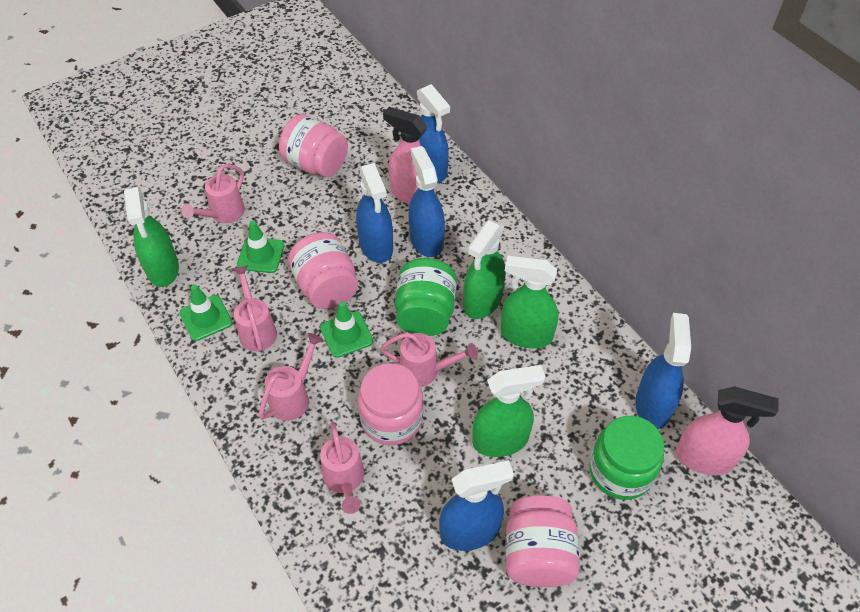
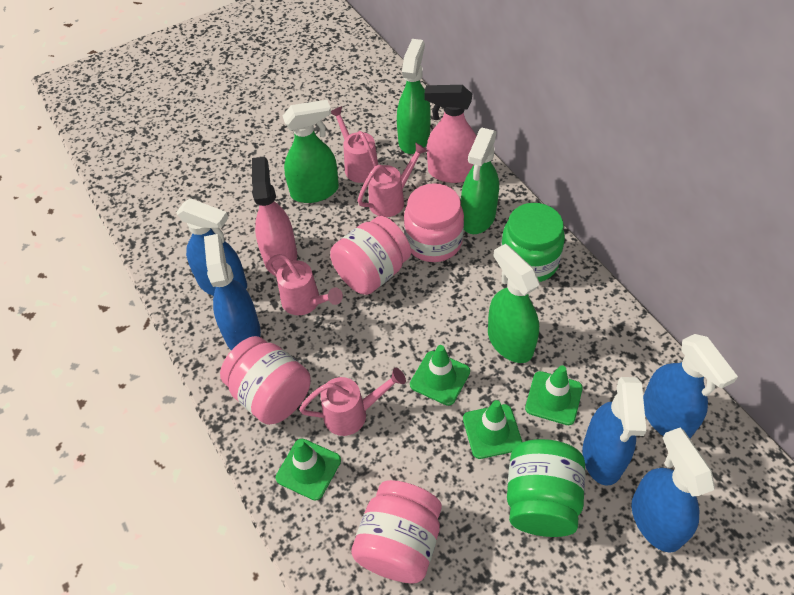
green traffic cone: 3 -> 4
pink watering can: 5 -> 4

